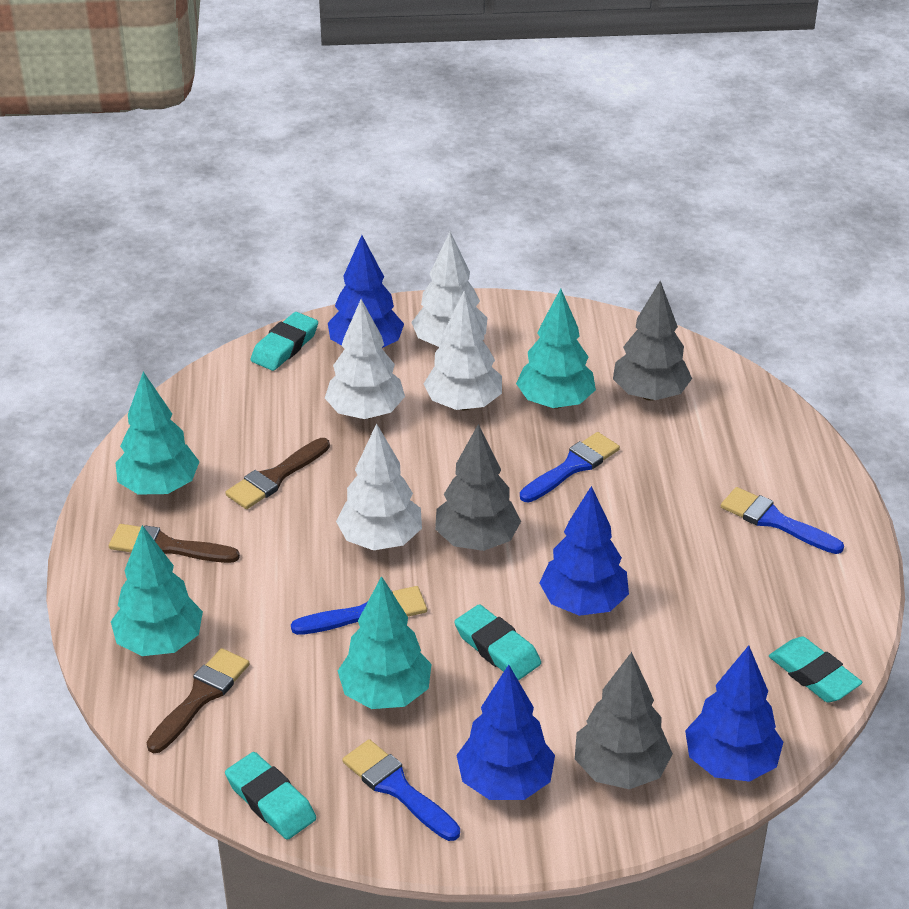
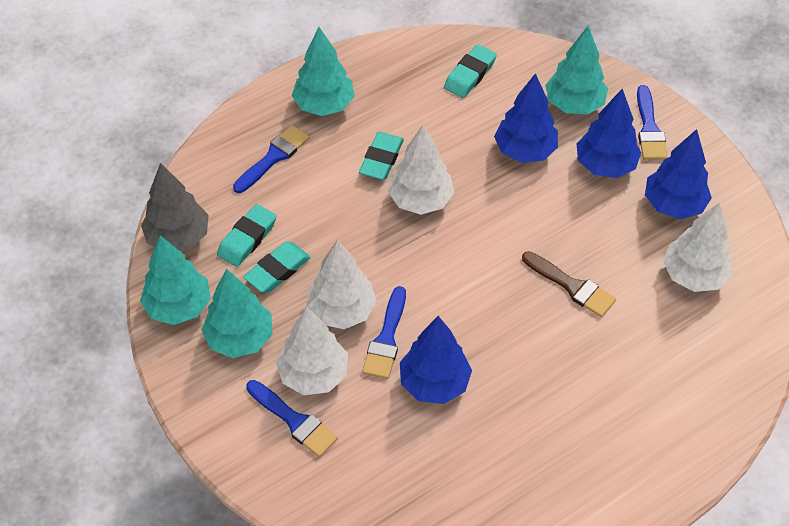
brown brush: 3 -> 1
grey tree: 3 -> 1

